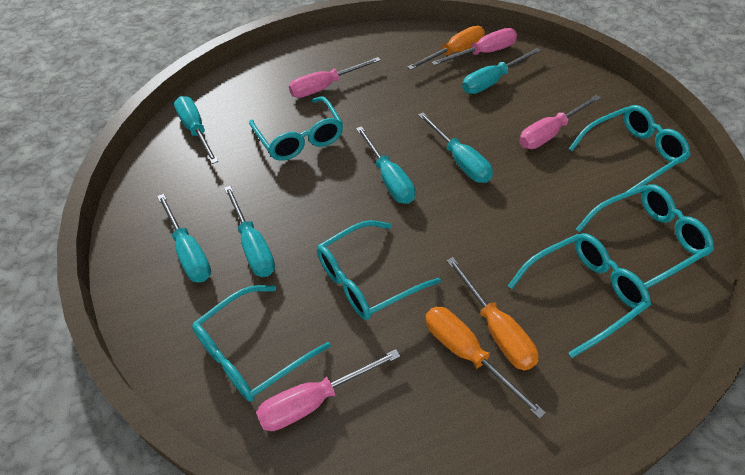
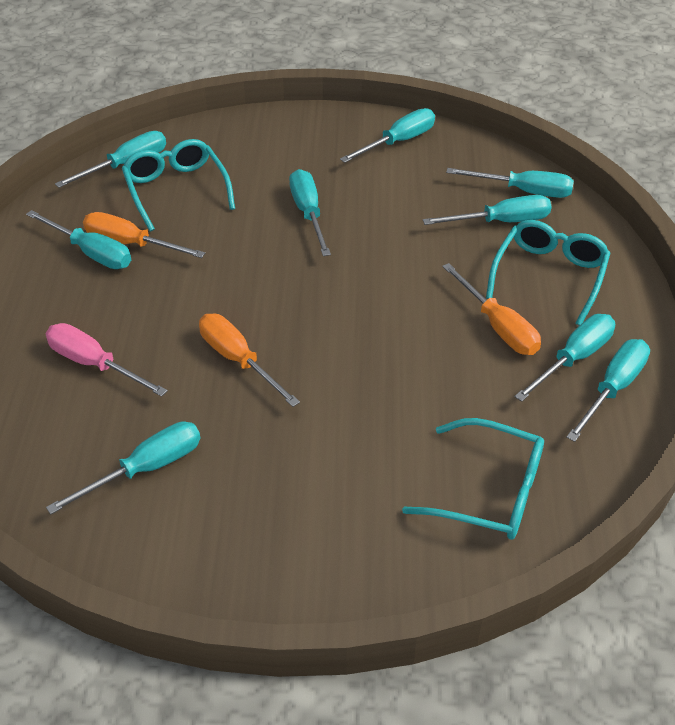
pink screwdriver: 4 -> 1
turquoise glasses: 6 -> 3
turquoise screwdriver: 6 -> 9

